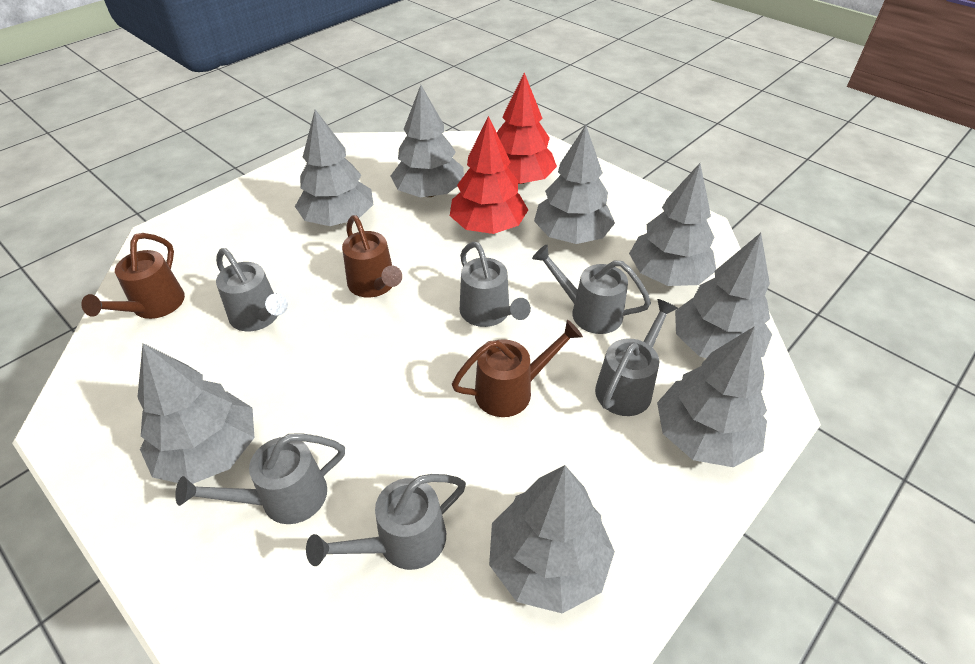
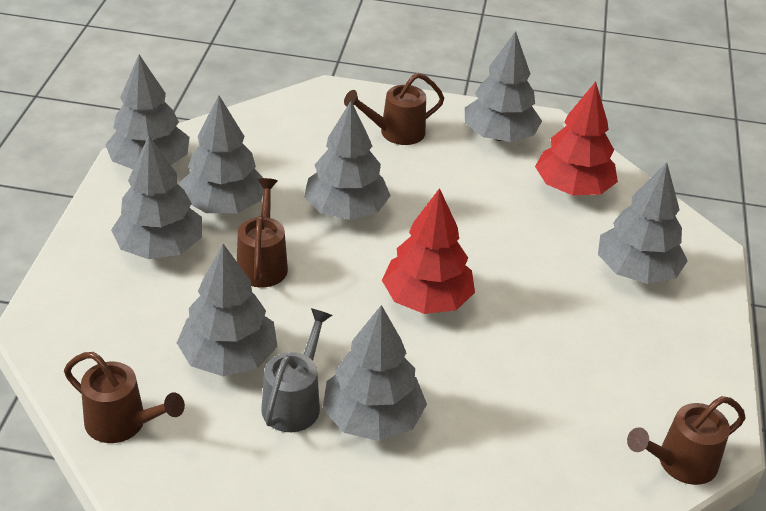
brown watering can: 3 -> 4
grey watering can: 6 -> 1

